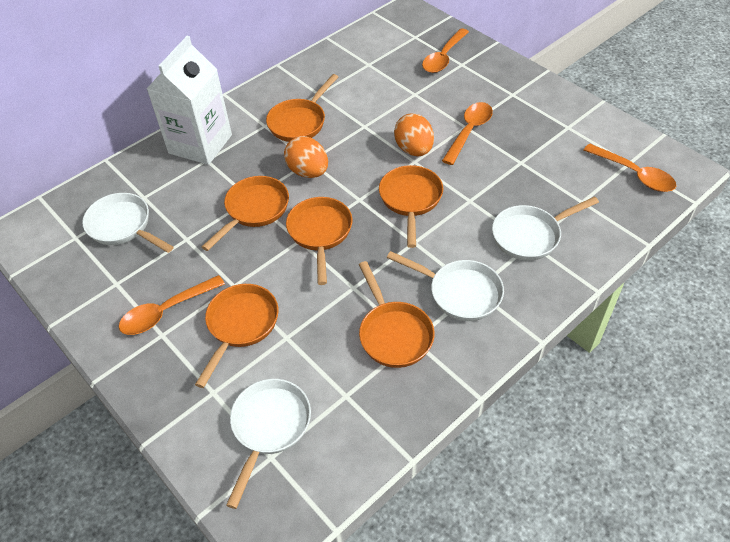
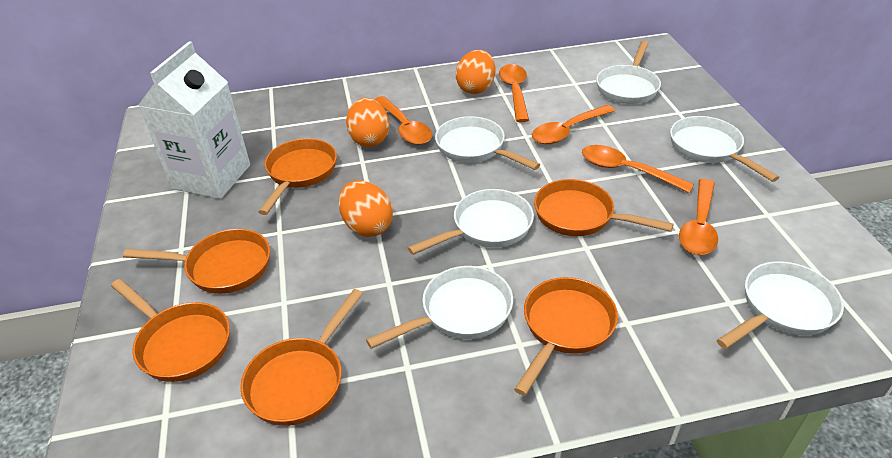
orange egg: 2 -> 3
orange spoon: 4 -> 5
white pan: 4 -> 6

